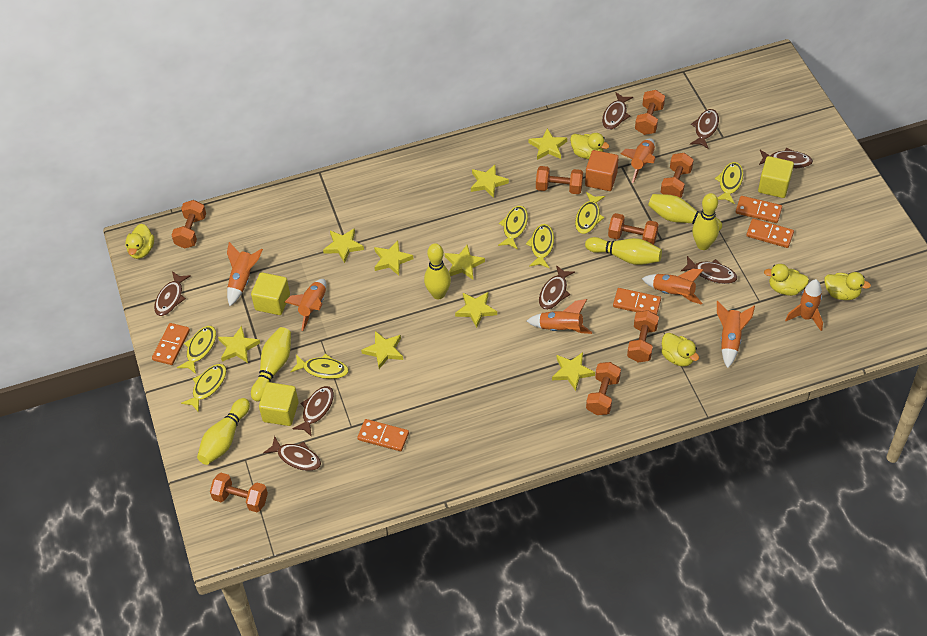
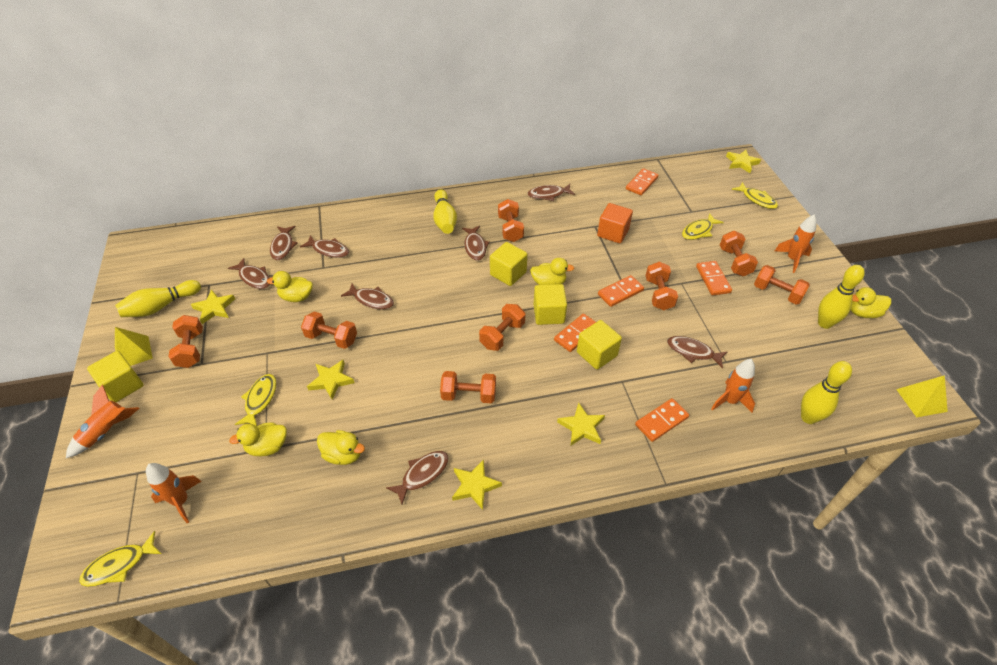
orange rocket: 7 -> 4
yellow bowling pin: 6 -> 4
yellow cube: 3 -> 4
yellow fish: 7 -> 4
yellow pyramid: 0 -> 2
yellow star: 9 -> 5

